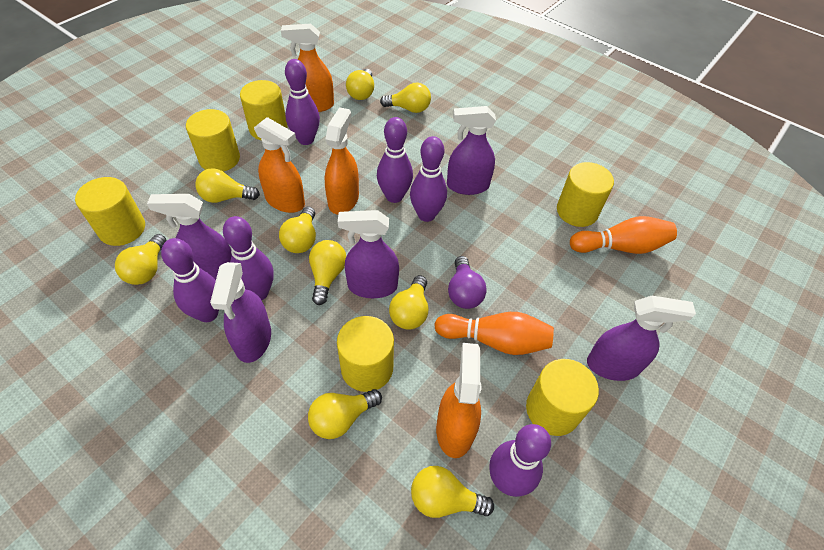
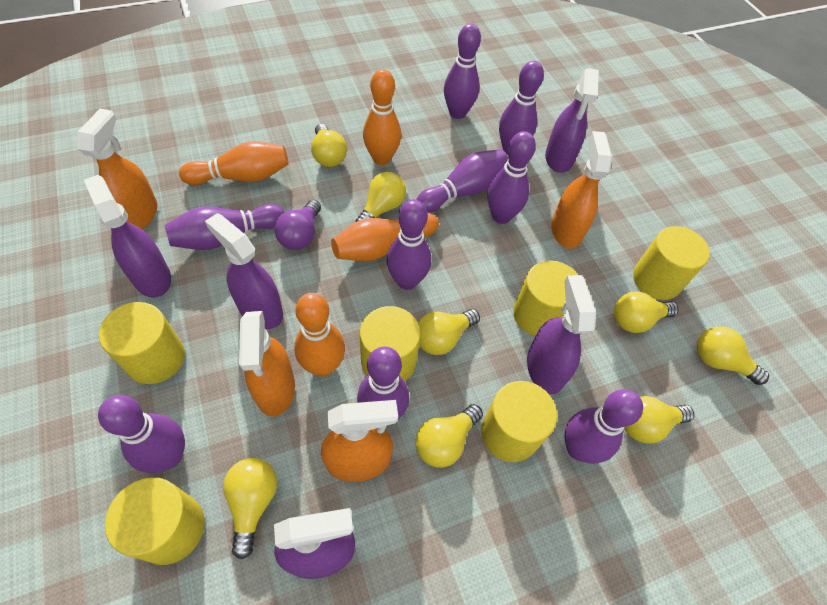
orange bowling pin: 2 -> 4
purple bowling pin: 6 -> 9
yellow light bulb: 9 -> 8

